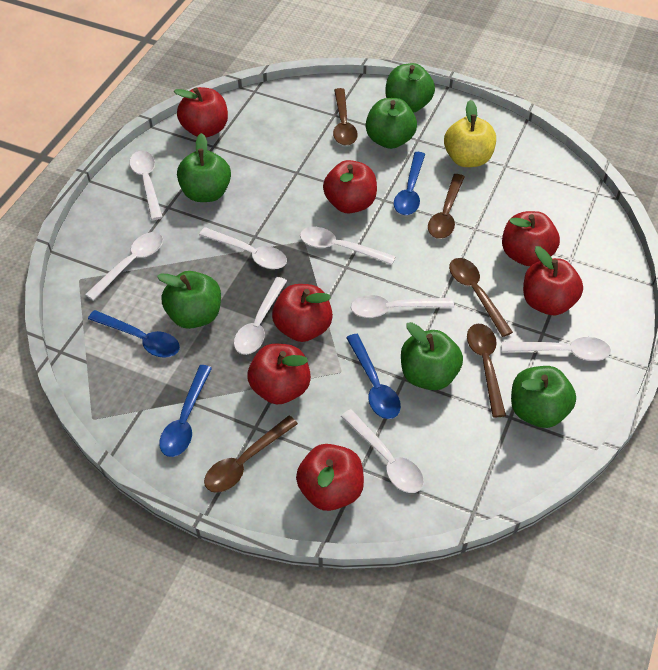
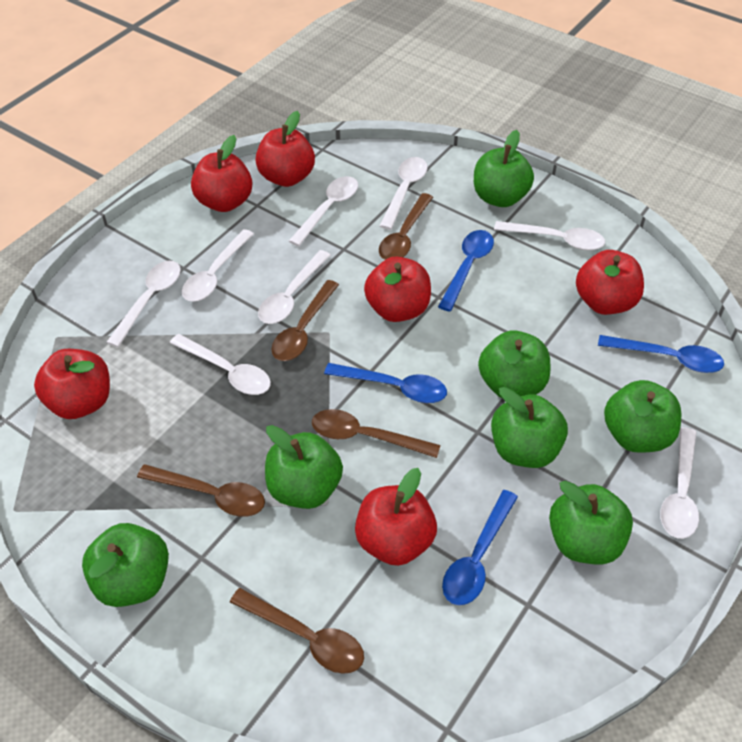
green apple: 6 -> 7
red apple: 7 -> 6
yellow apple: 1 -> 0

